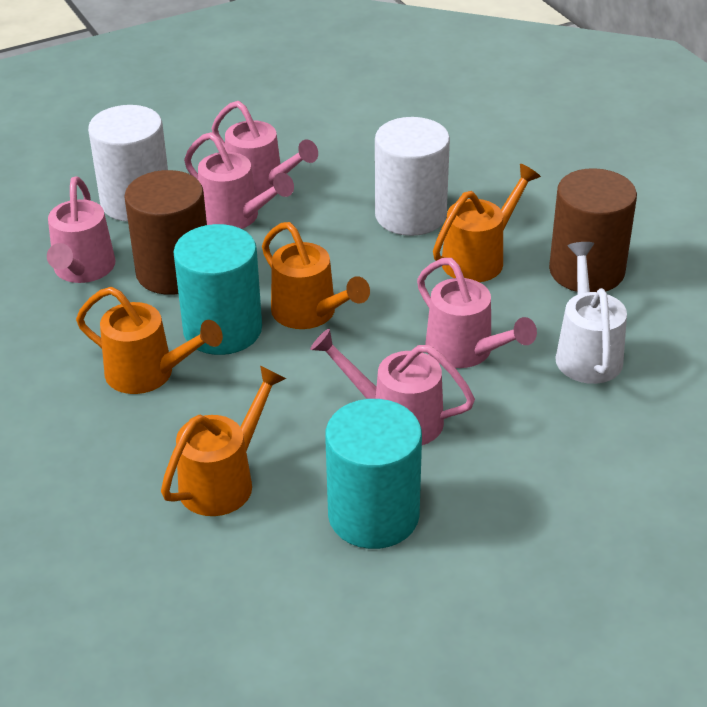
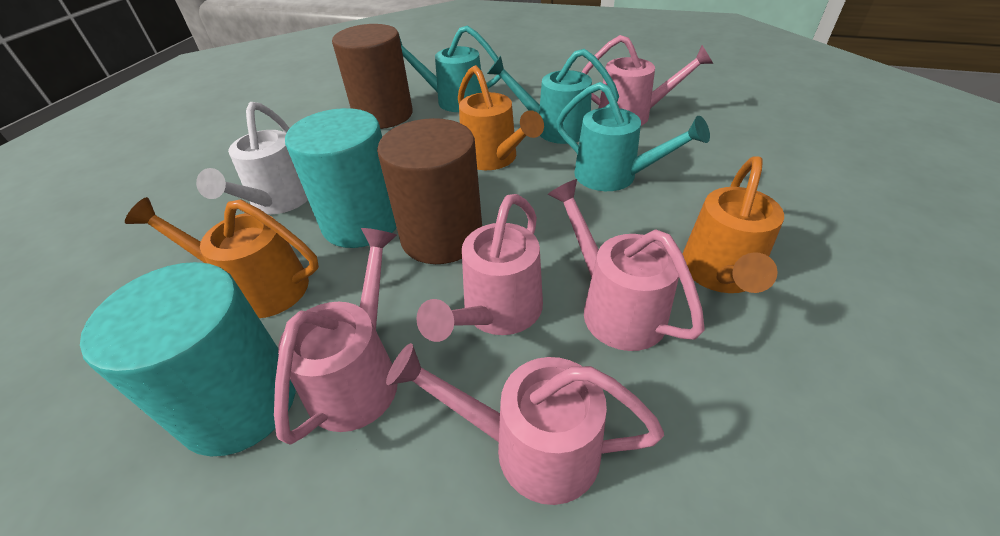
orange watering can: 4 -> 3
turquoise watering can: 0 -> 3
white cylinder: 2 -> 0

